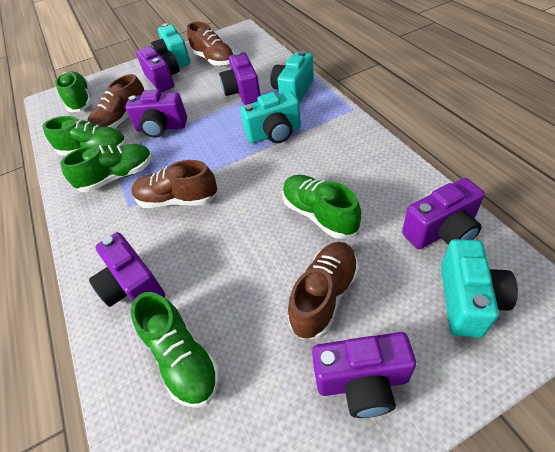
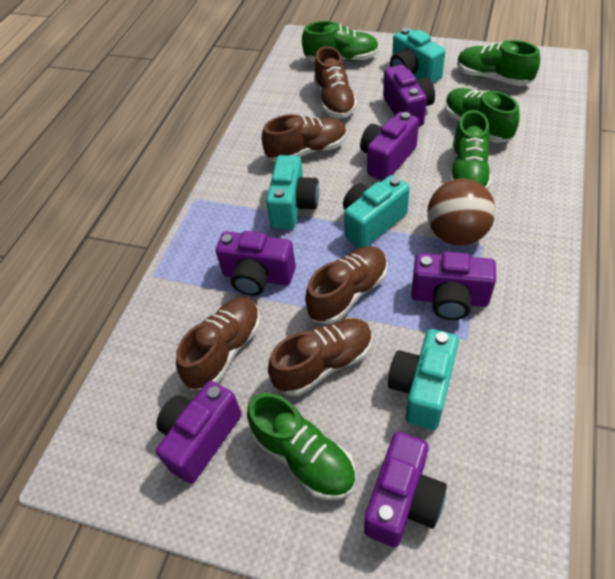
brown ball: 0 -> 1
brown shoe: 4 -> 5

